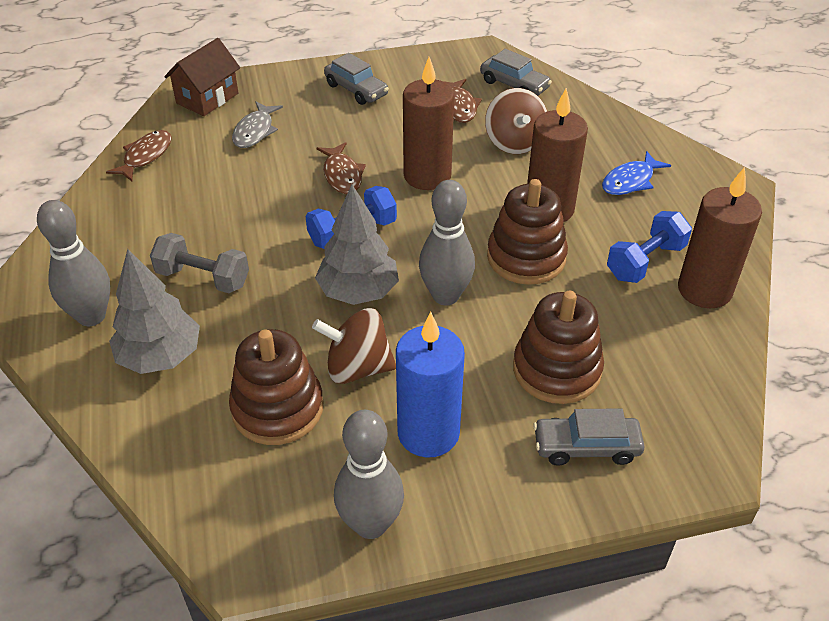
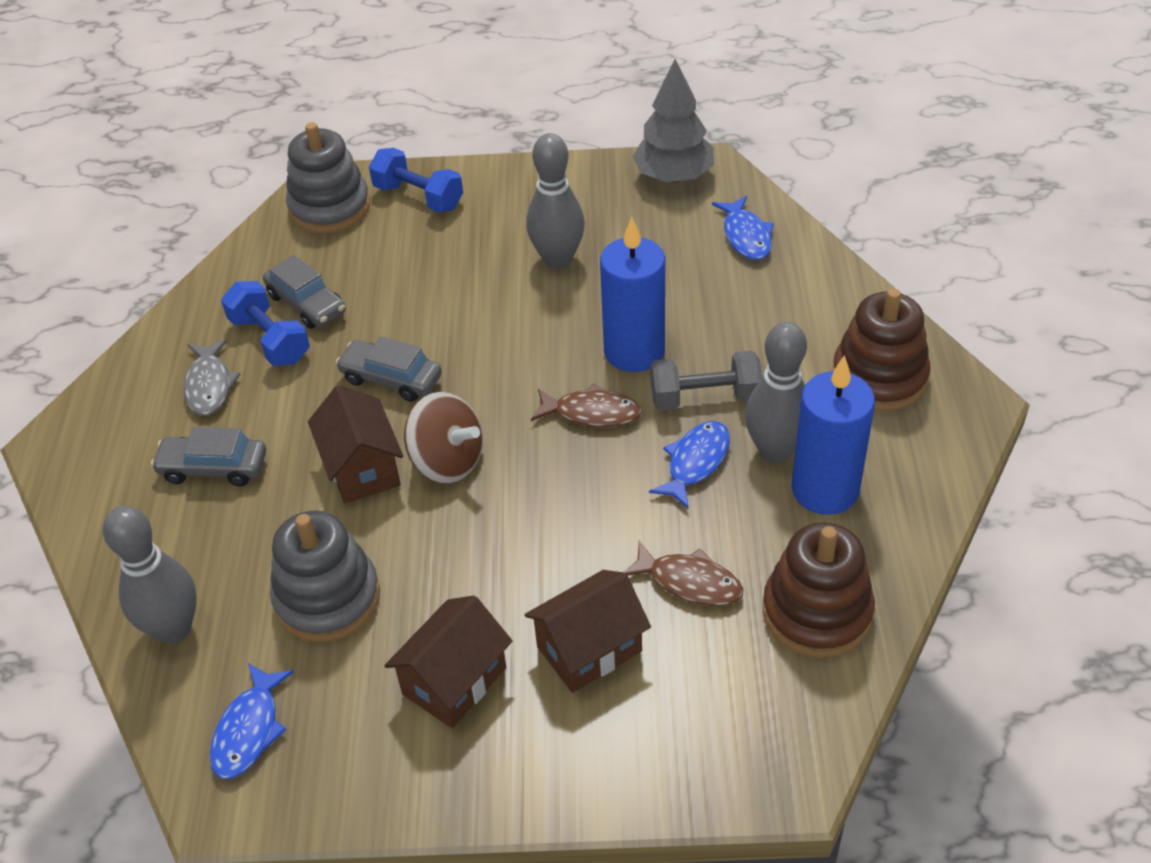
blue candle: 1 -> 2
blue fish: 1 -> 3
brown candle: 3 -> 0
brown fish: 3 -> 2
brown house: 1 -> 3
brown spinning top: 2 -> 1
brown stacking toy: 3 -> 2
grey stacking toy: 0 -> 2
grey tree: 2 -> 1

